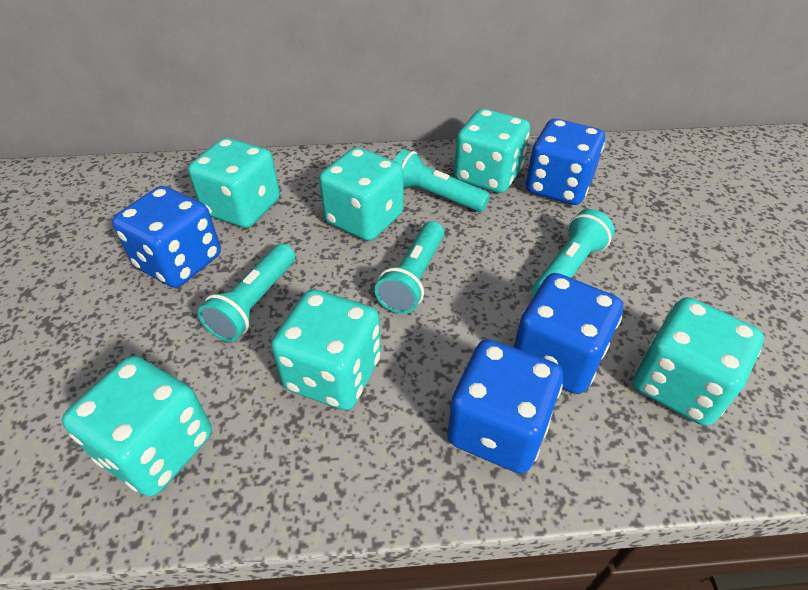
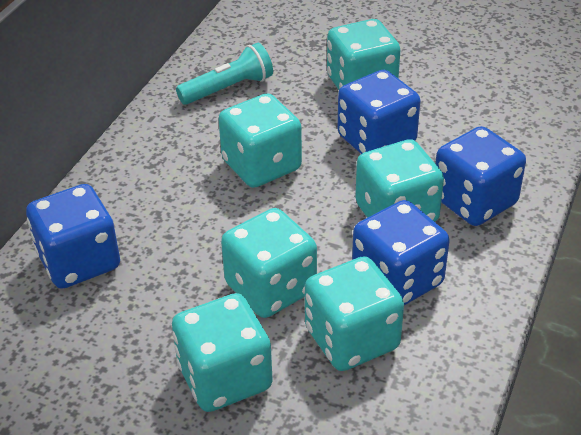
turquoise flashlight: 4 -> 1

